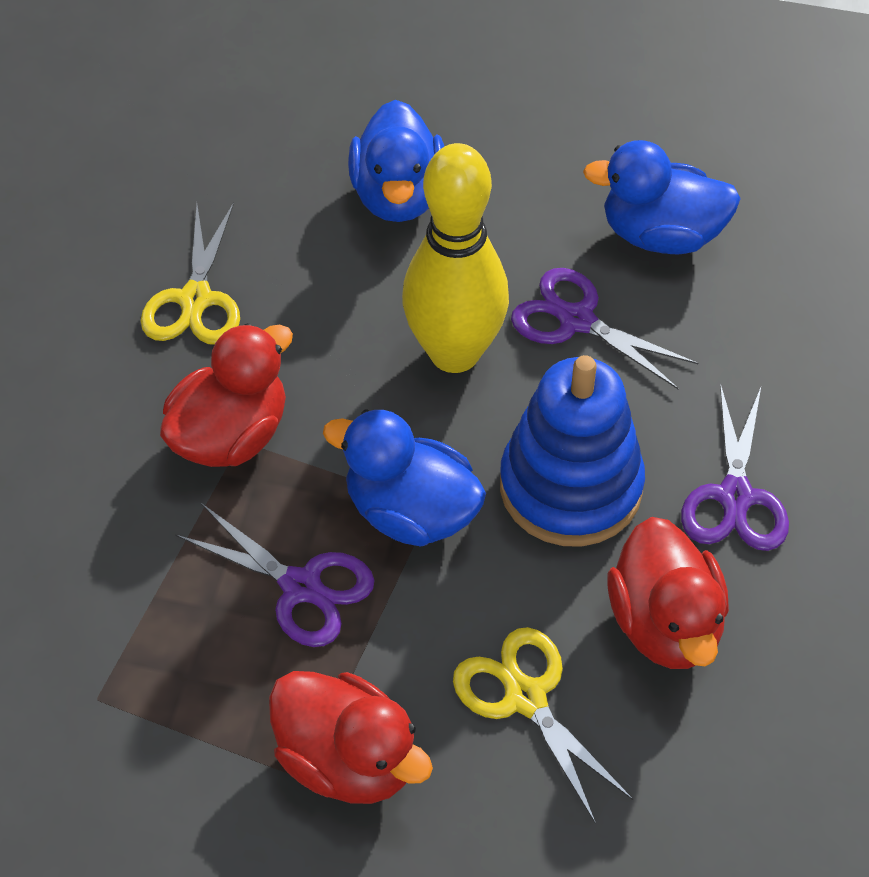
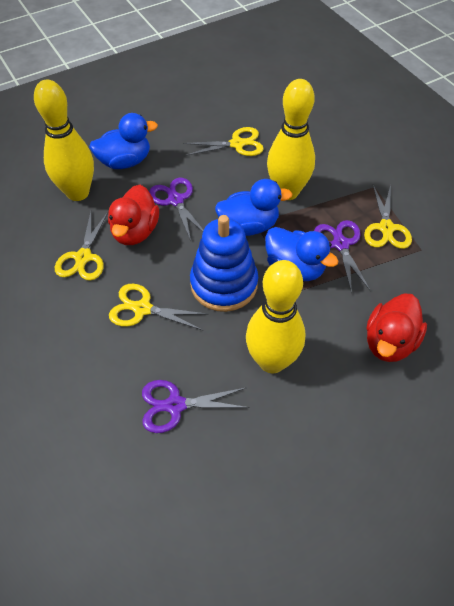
red duck: 3 -> 2
yellow bowling pin: 1 -> 3
yellow scissors: 2 -> 4

